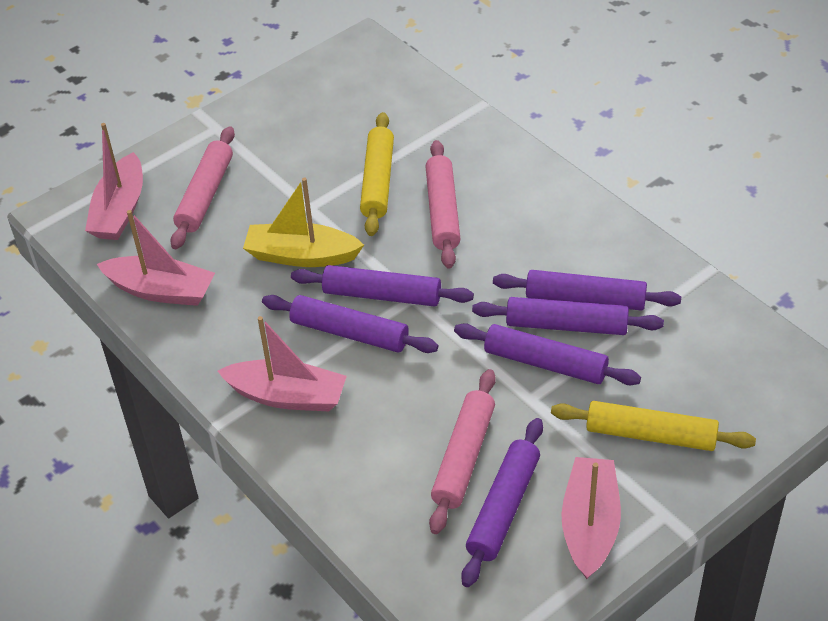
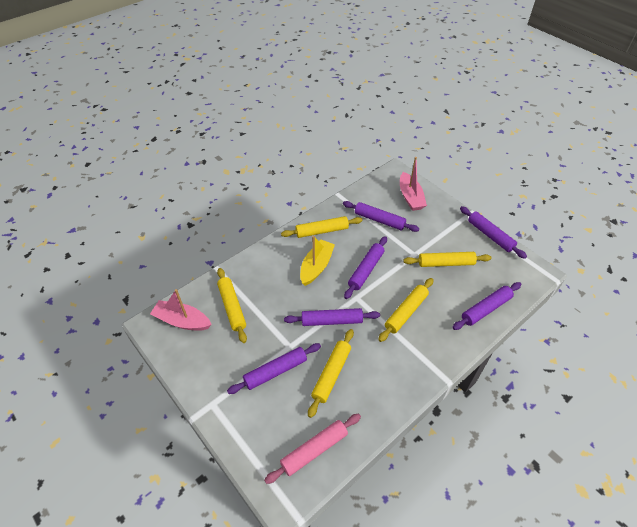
pink boat: 4 -> 2
pink rolling pin: 3 -> 1
yellow rolling pin: 2 -> 5

